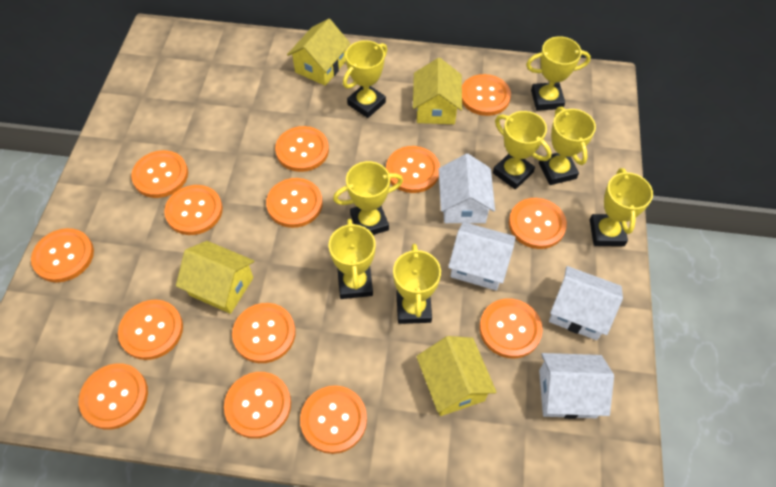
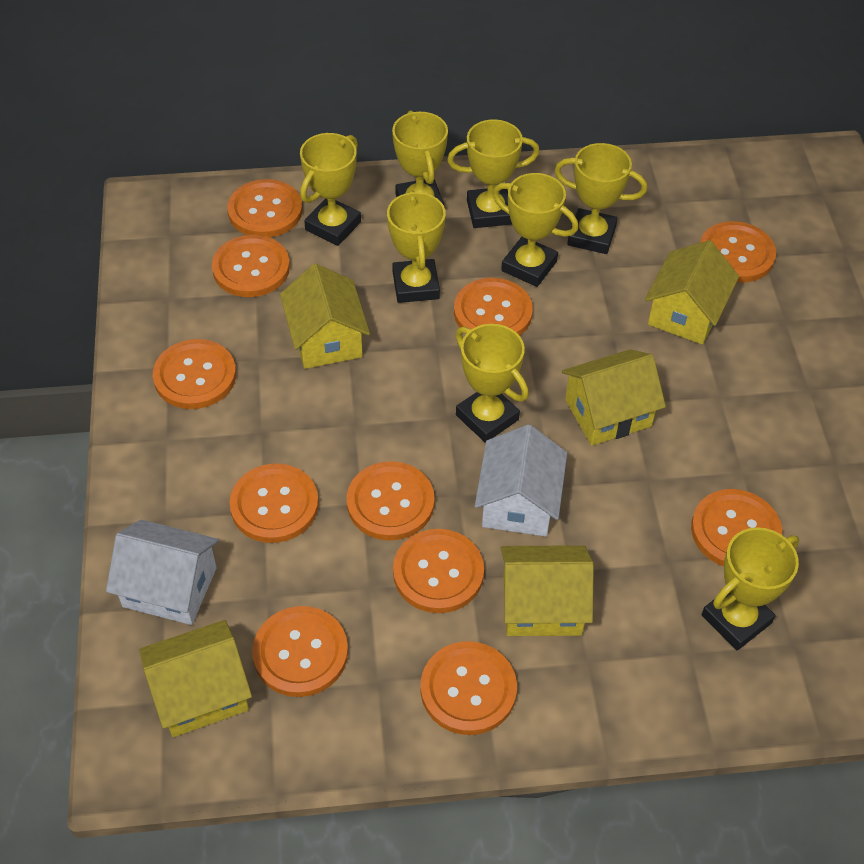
orange button: 14 -> 11
white house: 4 -> 2
yellow house: 4 -> 5

